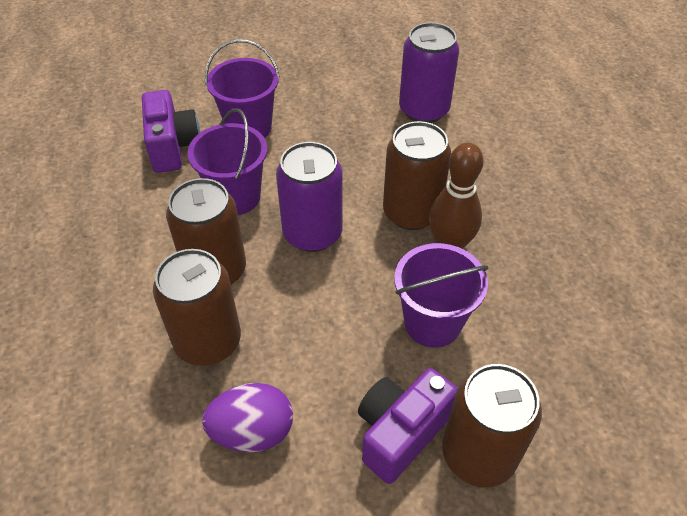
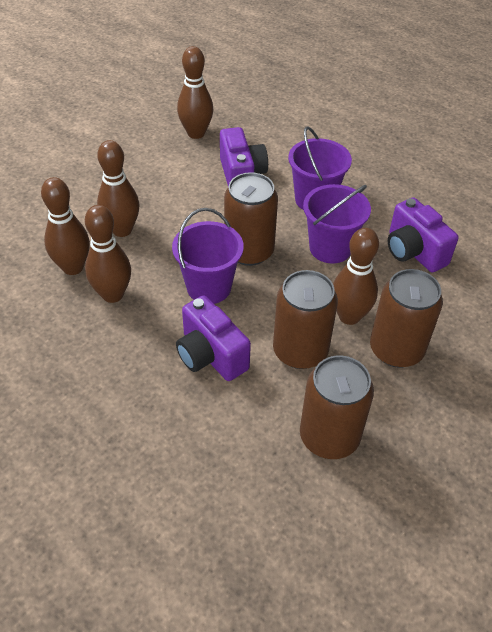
brown bowling pin: 1 -> 5
purple camera: 2 -> 3
purple can: 2 -> 0
purple egg: 1 -> 0

